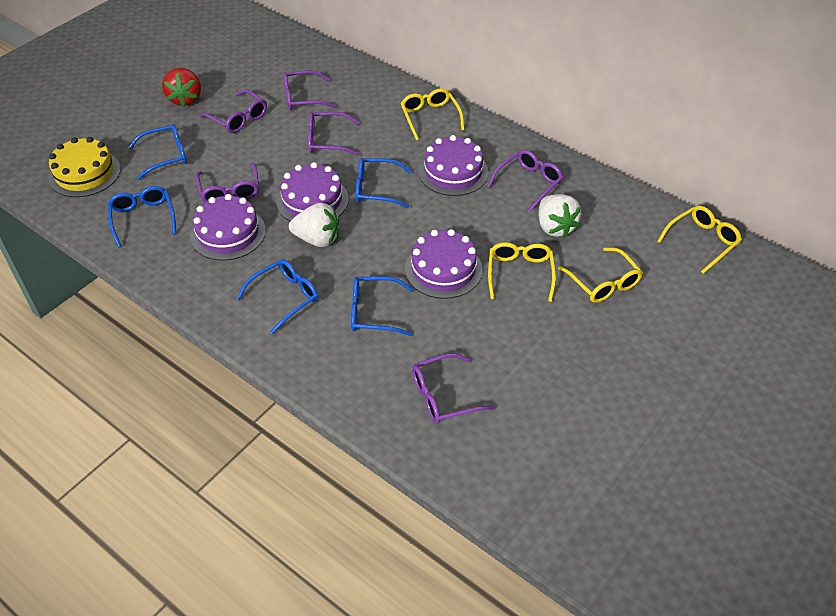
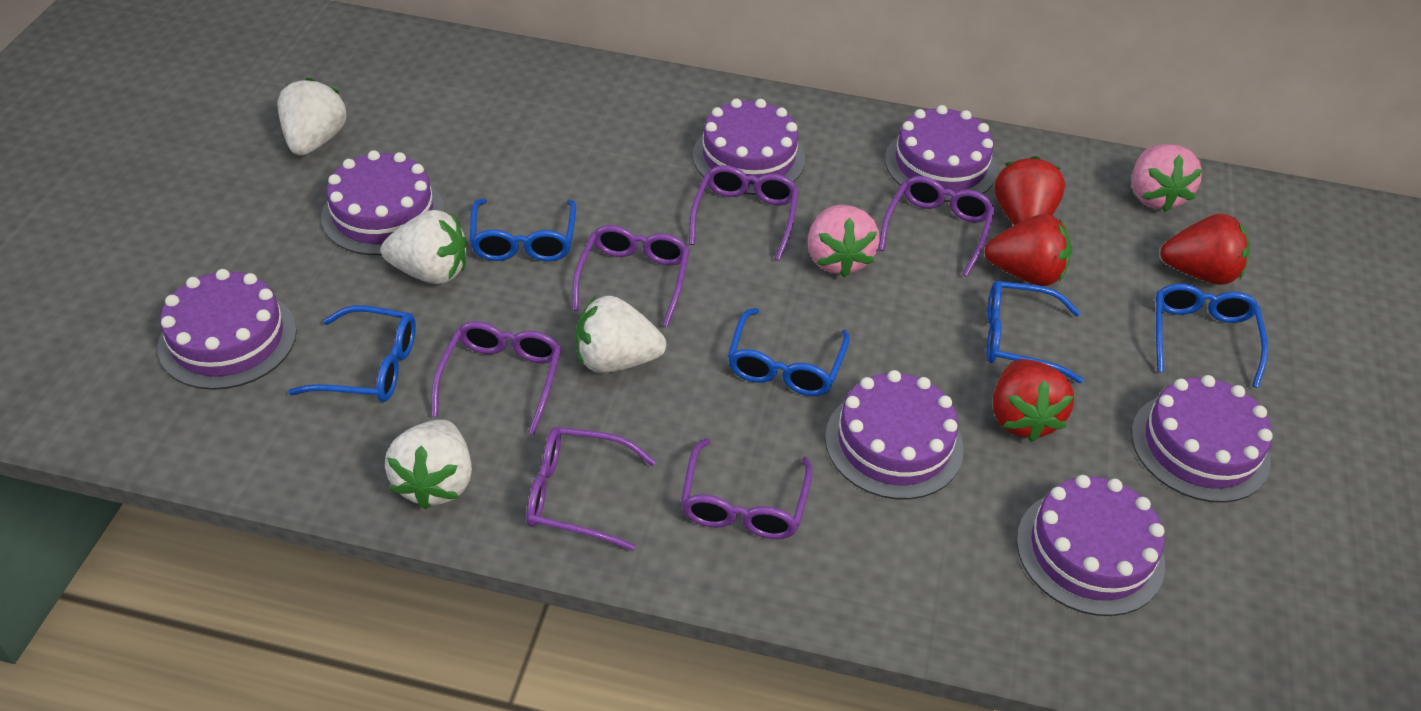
pink strawberry: 0 -> 2
purple cake: 4 -> 7
red strawberry: 1 -> 4
white strawberry: 2 -> 4
yellow cake: 1 -> 0
yellow glasses: 4 -> 0

